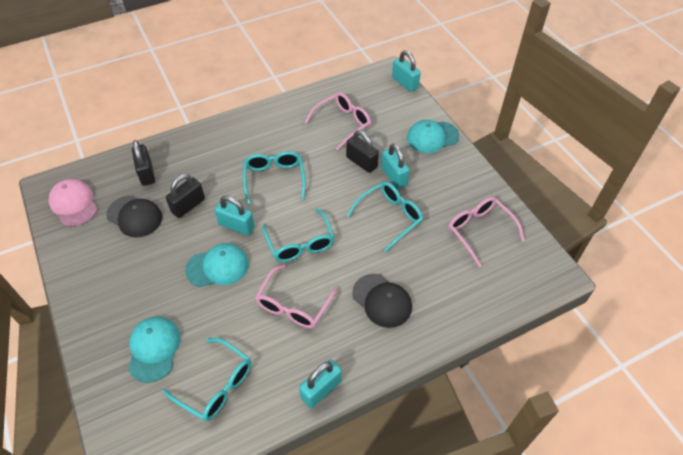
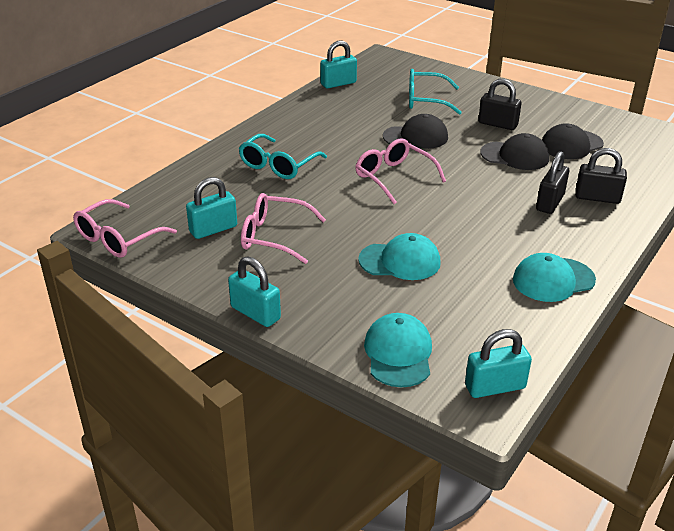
black cap: 2 -> 3
pink cap: 1 -> 0
turquoise glasses: 4 -> 2

